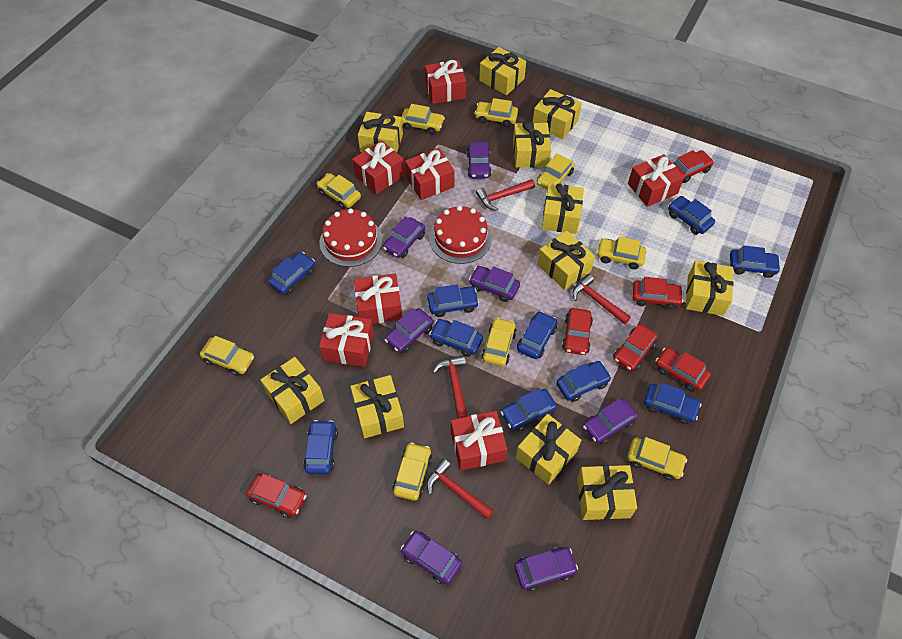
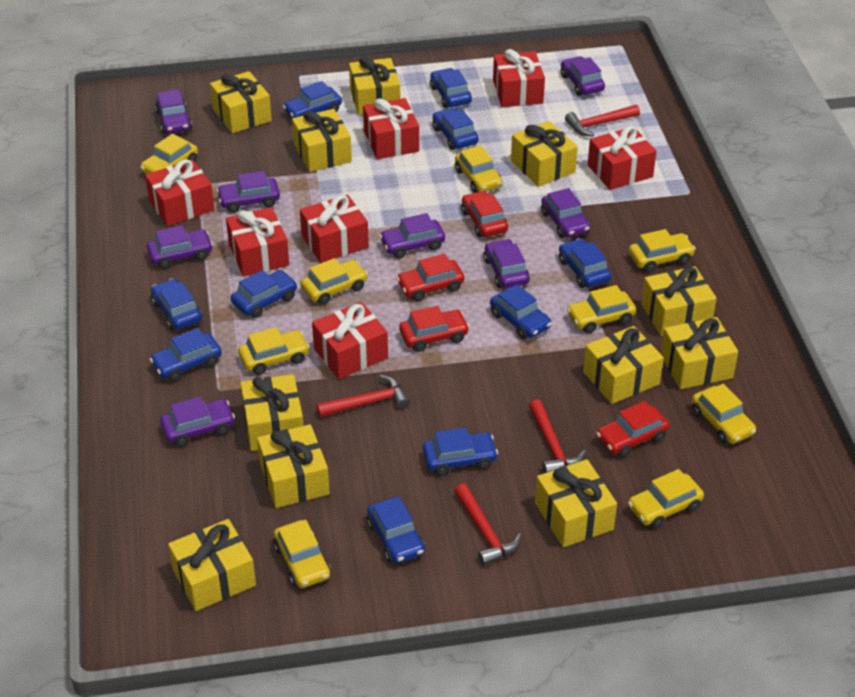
purple car: 7 -> 8
red cake: 2 -> 0
red car: 6 -> 4

